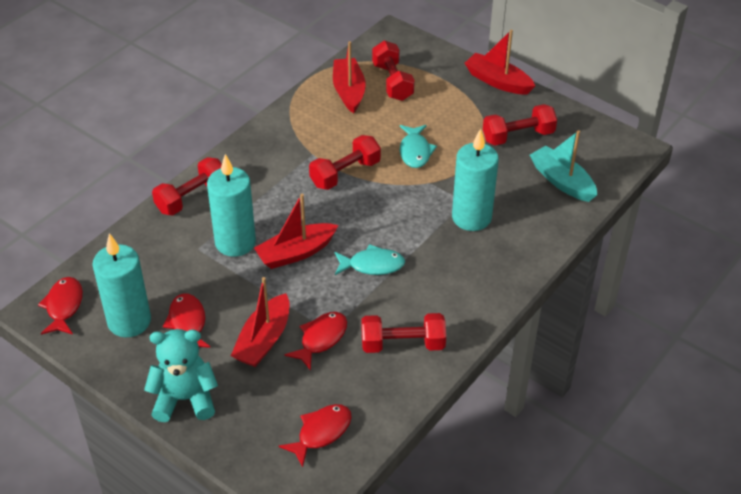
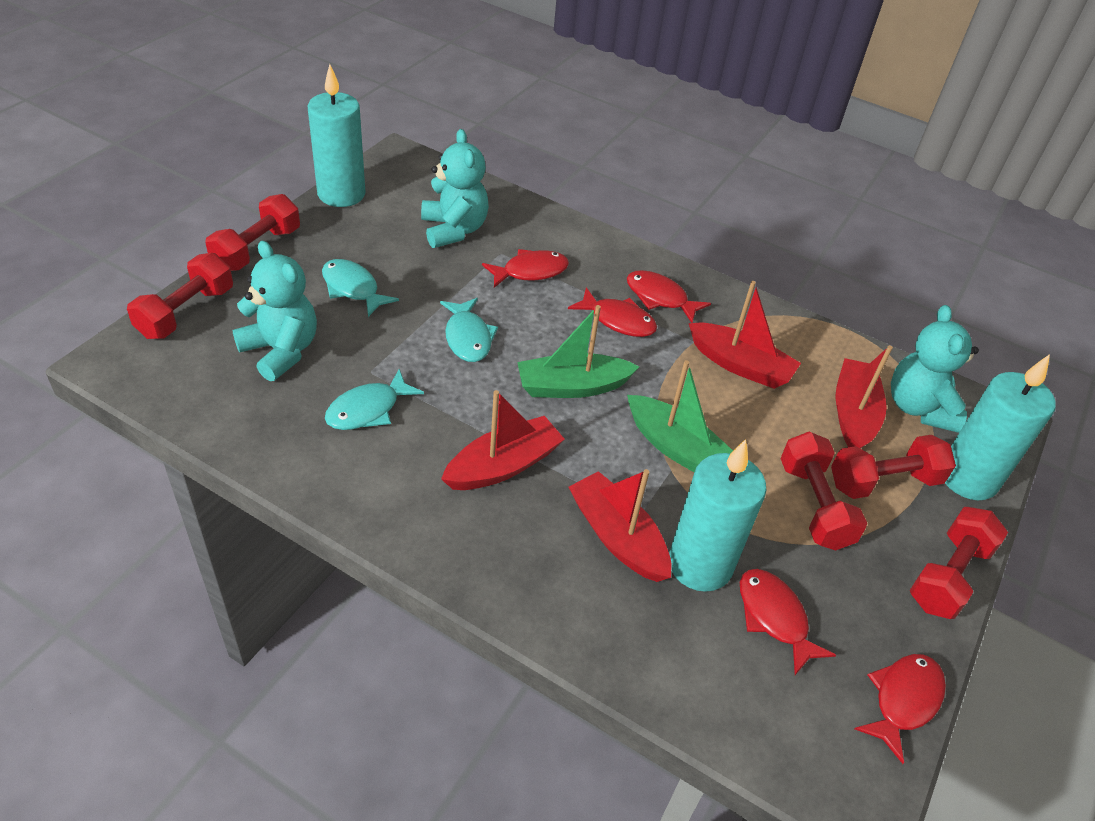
green boat: 0 -> 2
red fish: 4 -> 5
turquoise boat: 1 -> 0
turquoise fish: 2 -> 3
turquoise teddy bear: 1 -> 3

